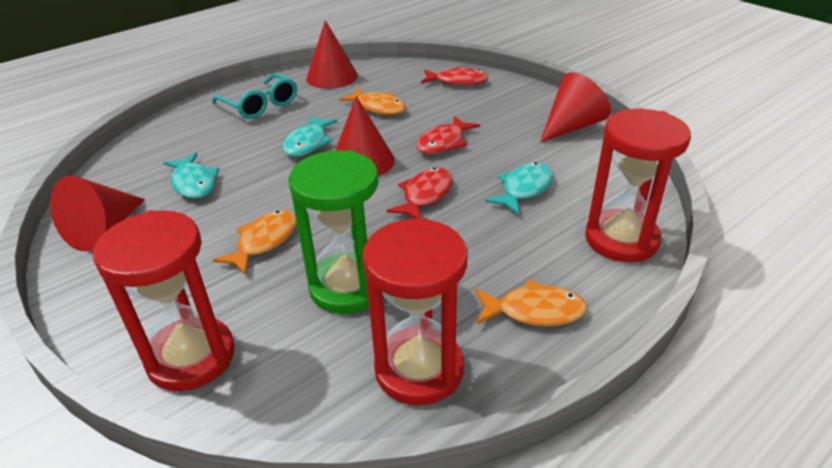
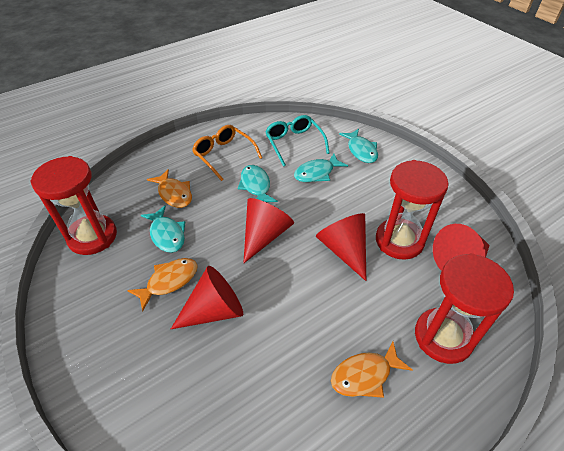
green hourglass: 1 -> 0
orange glasses: 0 -> 1
red fish: 3 -> 0
turquoise fish: 3 -> 4

